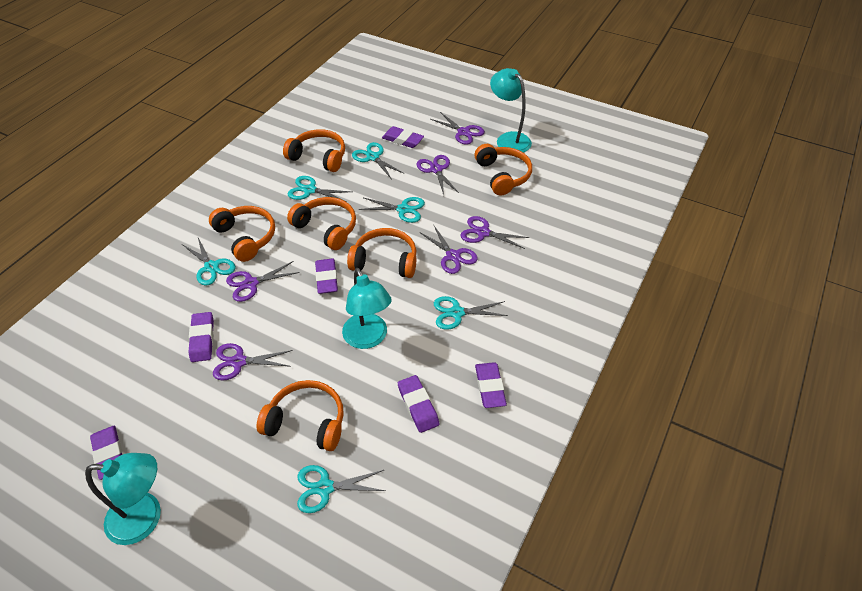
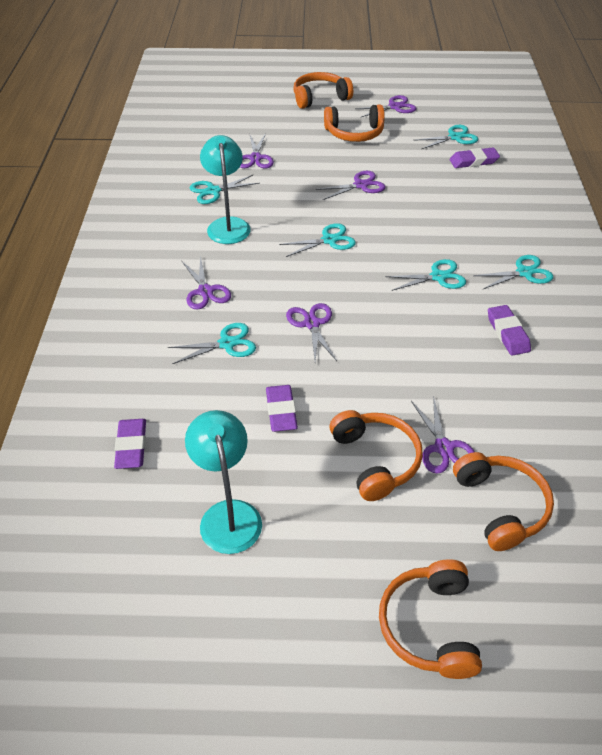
orange headphones: 6 -> 5
purple eraser: 6 -> 4
turquoise lamp: 3 -> 2

